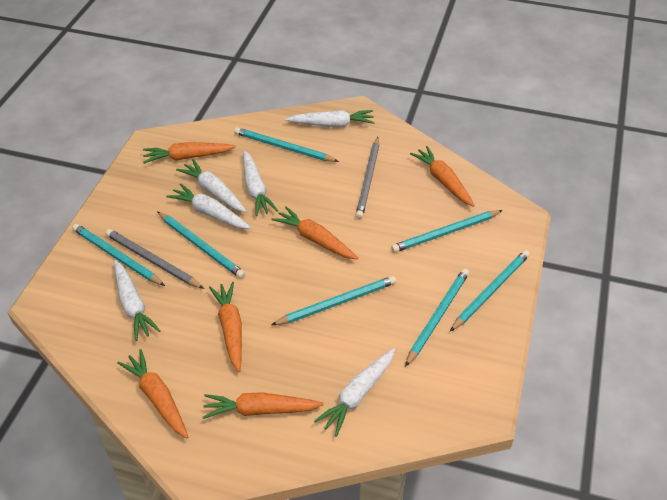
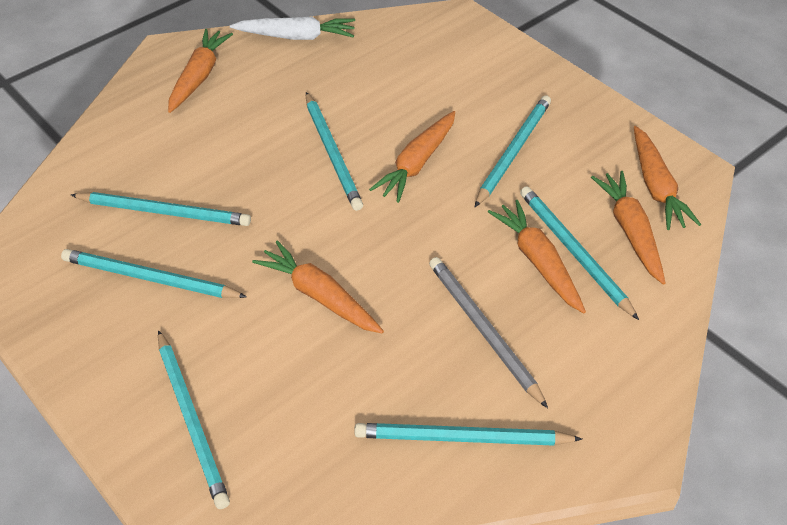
grey pencil: 2 -> 1
white carrot: 6 -> 1

